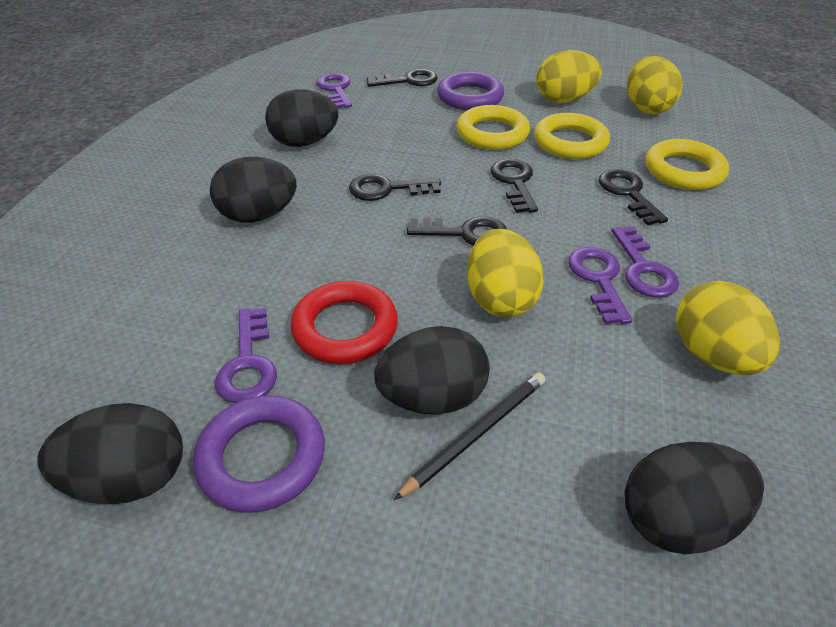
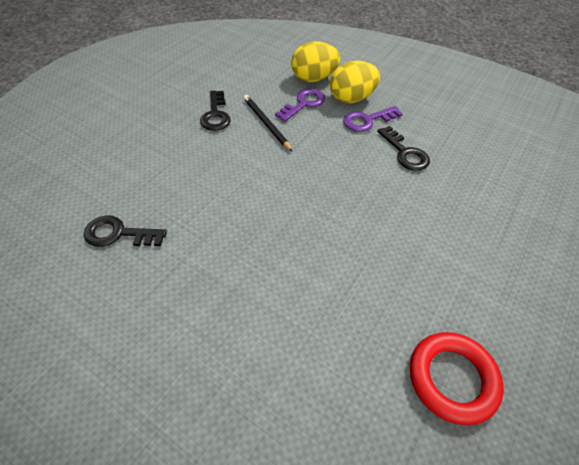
black egg: 5 -> 0
black key: 5 -> 3
purple key: 4 -> 2
purple ring: 2 -> 0
yellow egg: 4 -> 2
yellow ring: 3 -> 0

